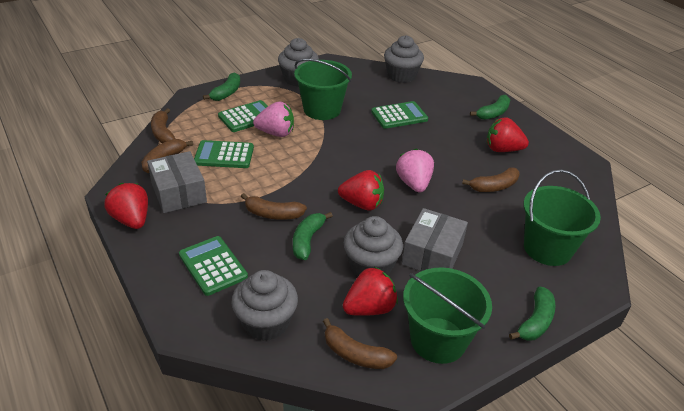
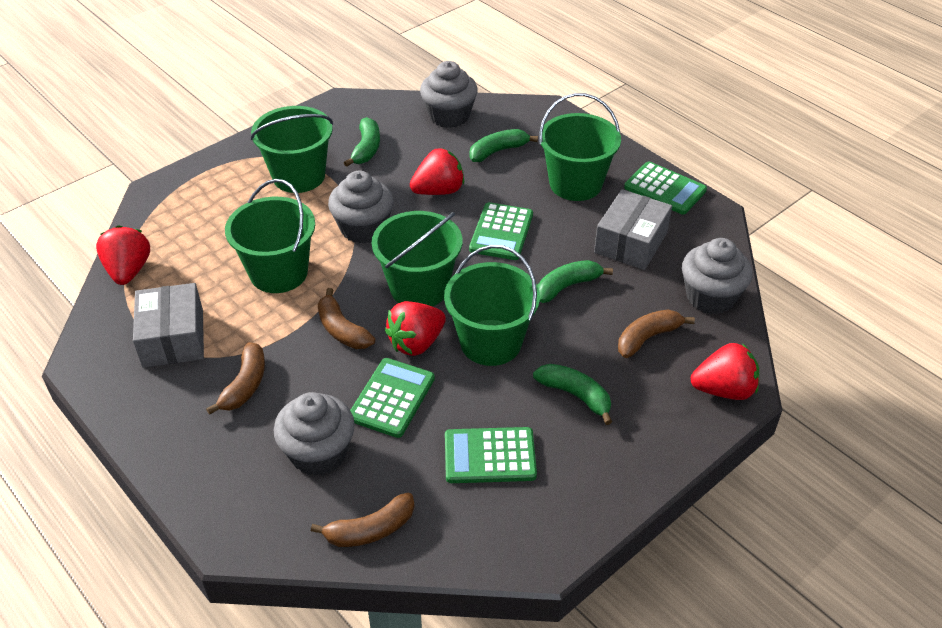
brown banana: 5 -> 4
green bucket: 3 -> 5
pink strawberry: 2 -> 0

